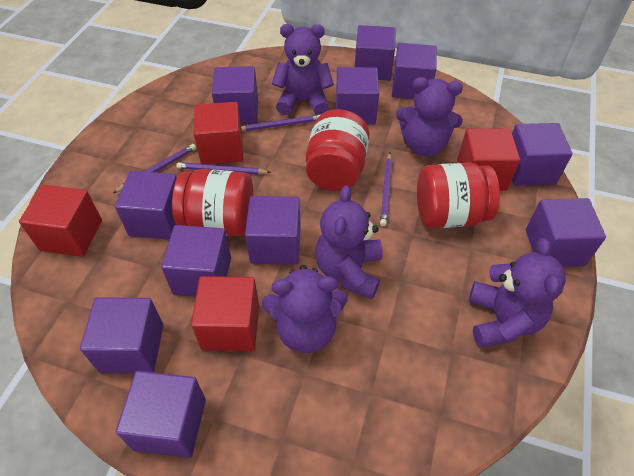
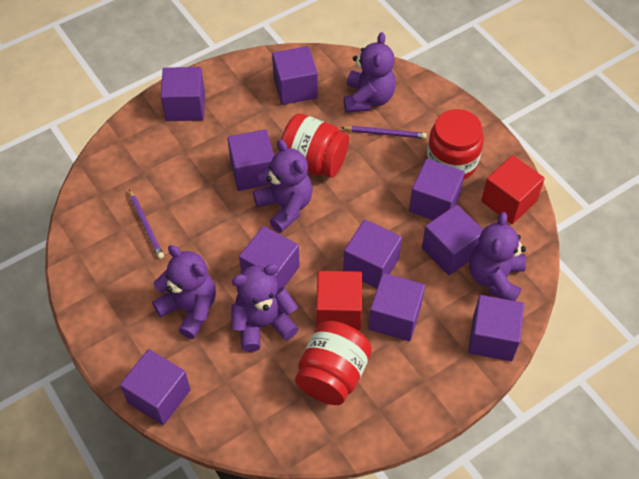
purple cube: 11 -> 10
purple pencil: 4 -> 2
red cube: 4 -> 2

